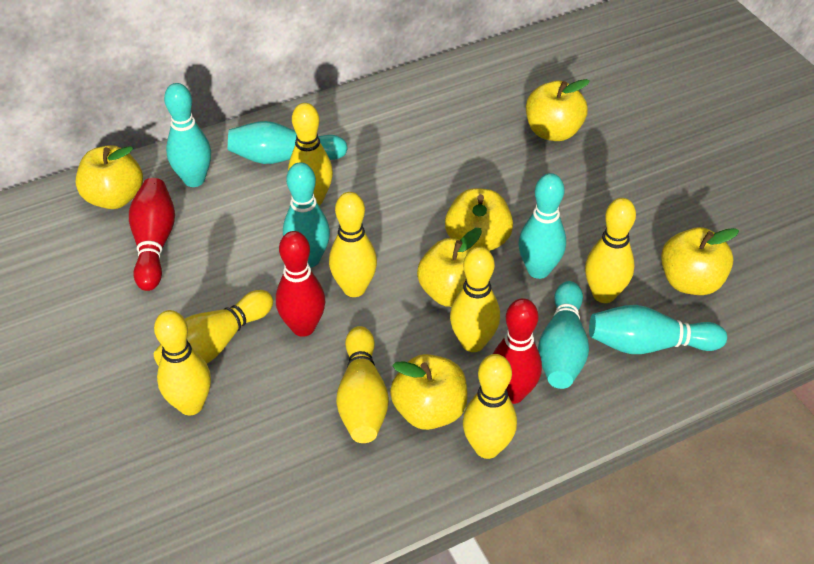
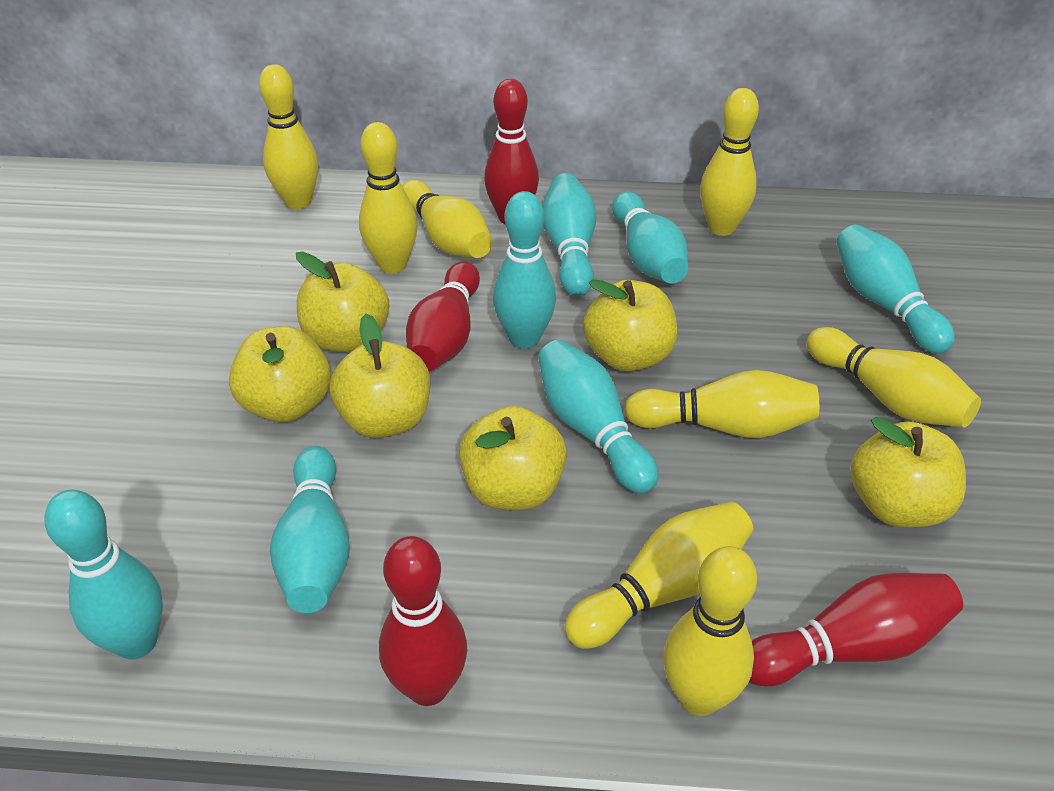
red bowling pin: 3 -> 4
turquoise bowling pin: 6 -> 7

